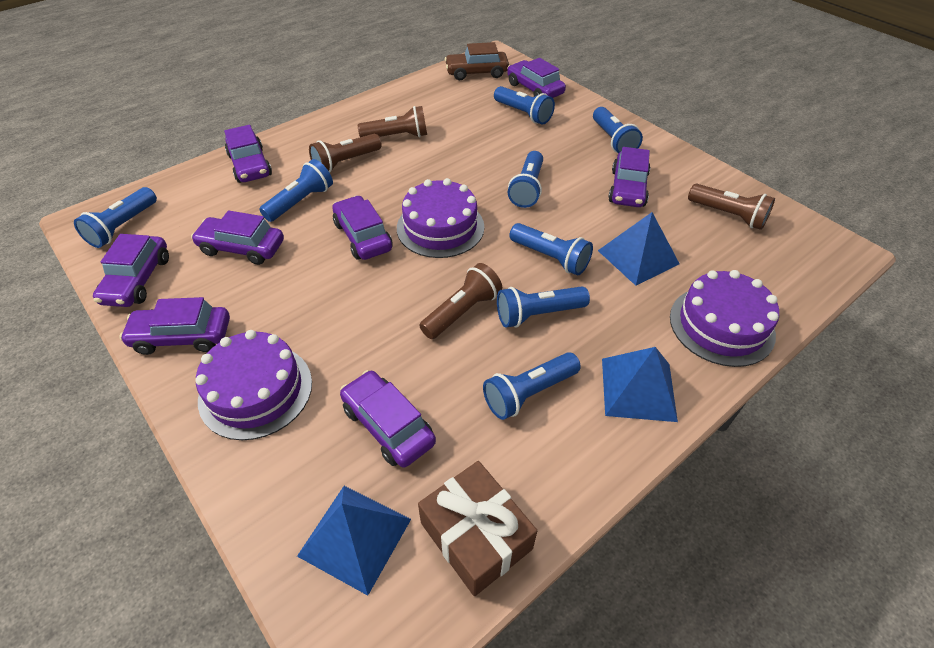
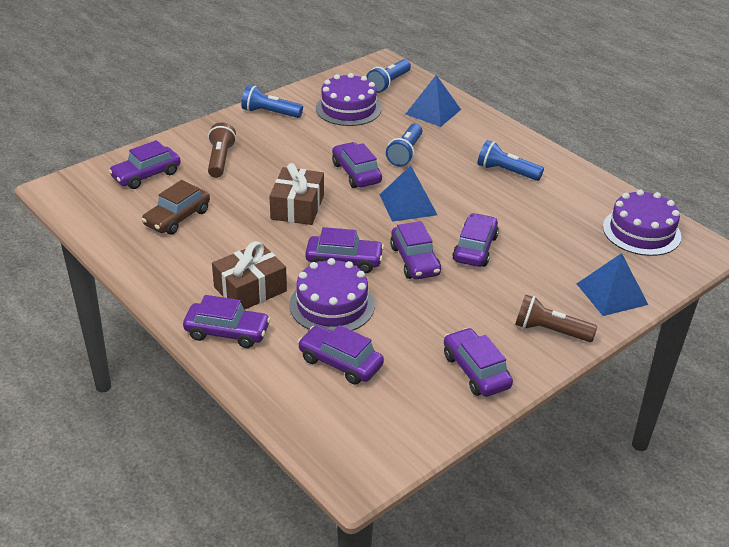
blue flashlight: 8 -> 4
brown flashlight: 4 -> 2
brown gift: 1 -> 2

